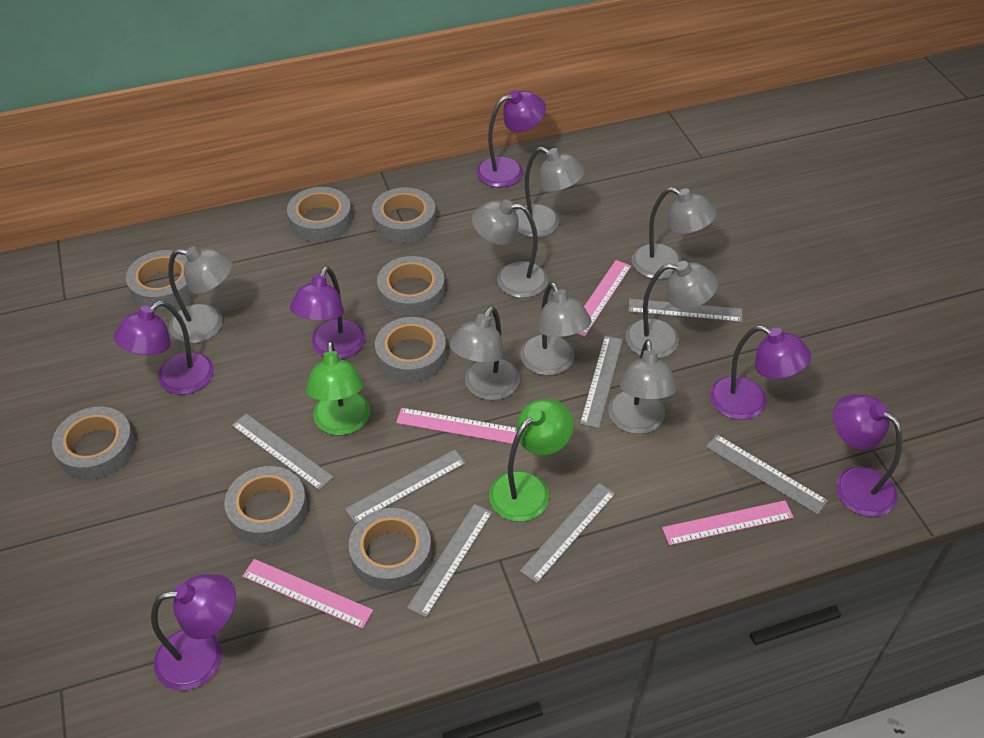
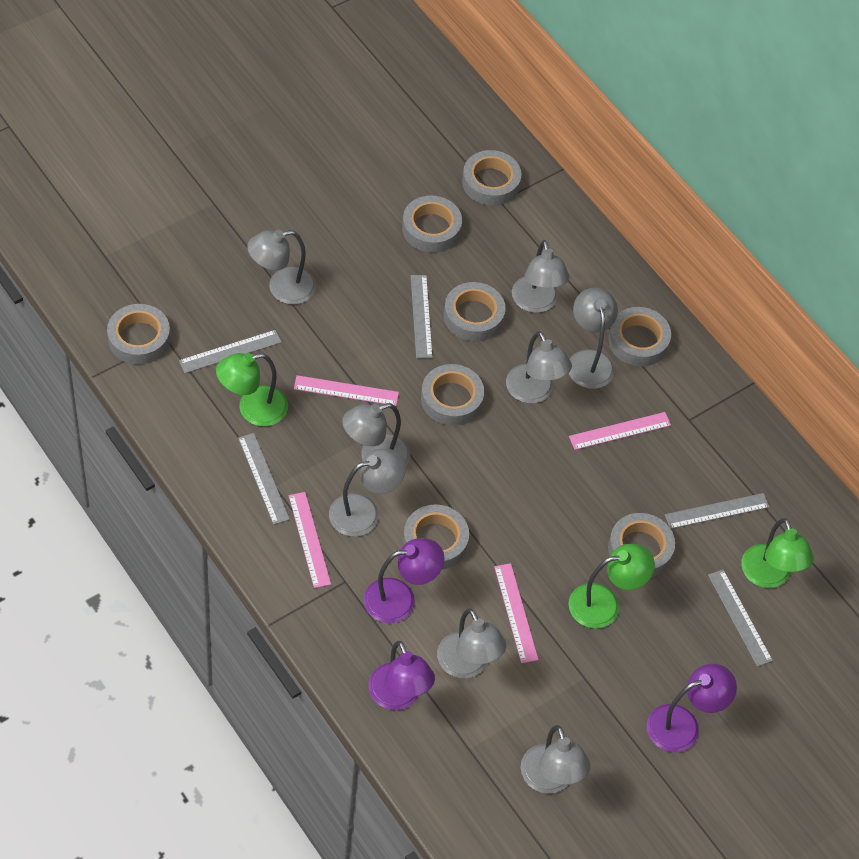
green lamp: 2 -> 3
grey ruler: 7 -> 5
purple lamp: 6 -> 3

